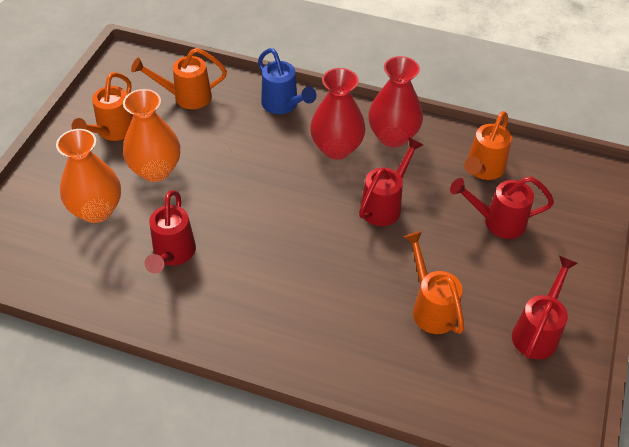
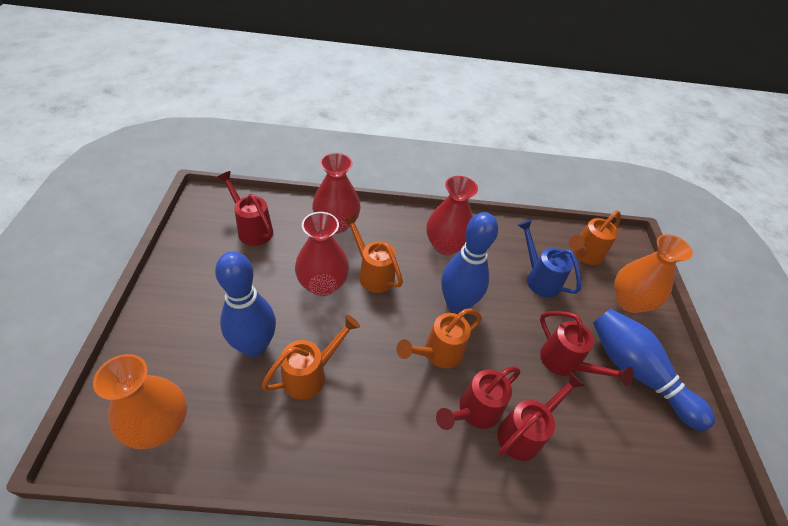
blue bowling pin: 0 -> 3
red vase: 2 -> 3

